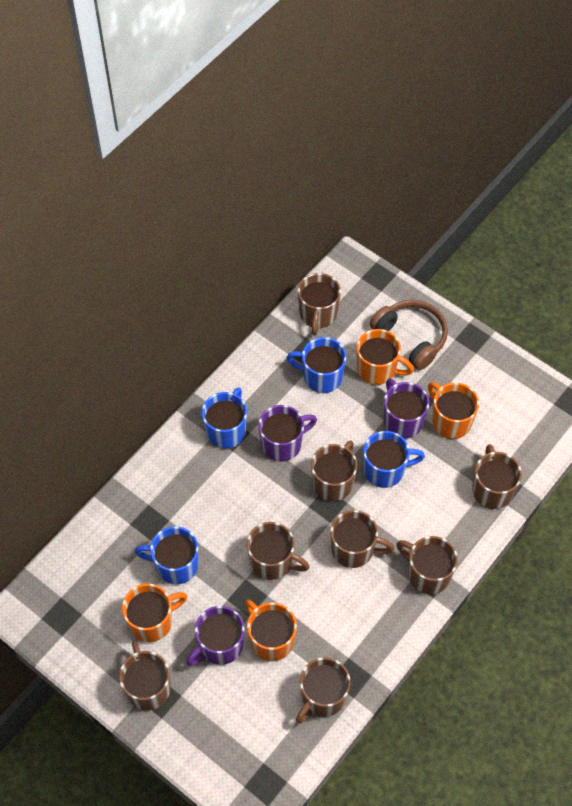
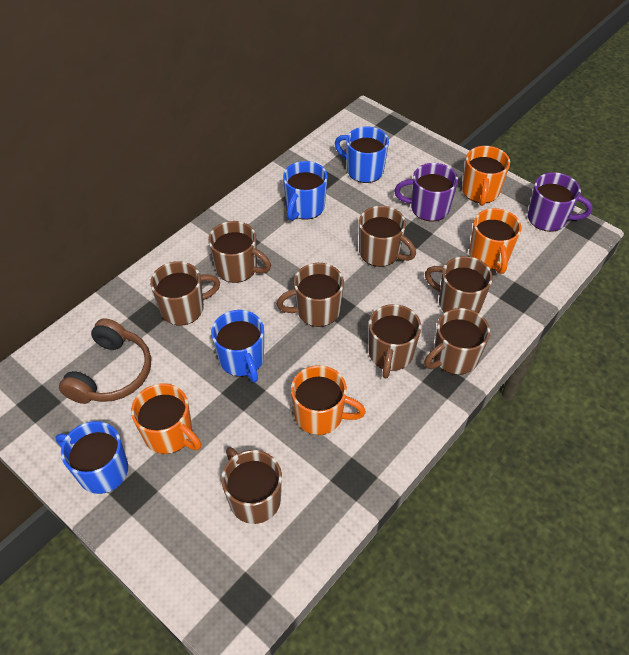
purple mug: 3 -> 2

